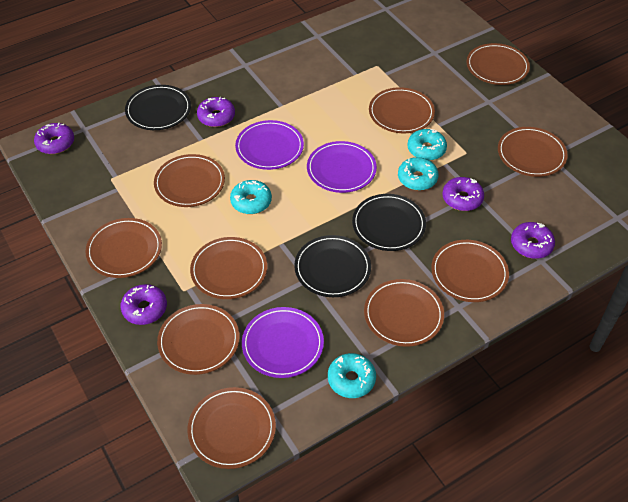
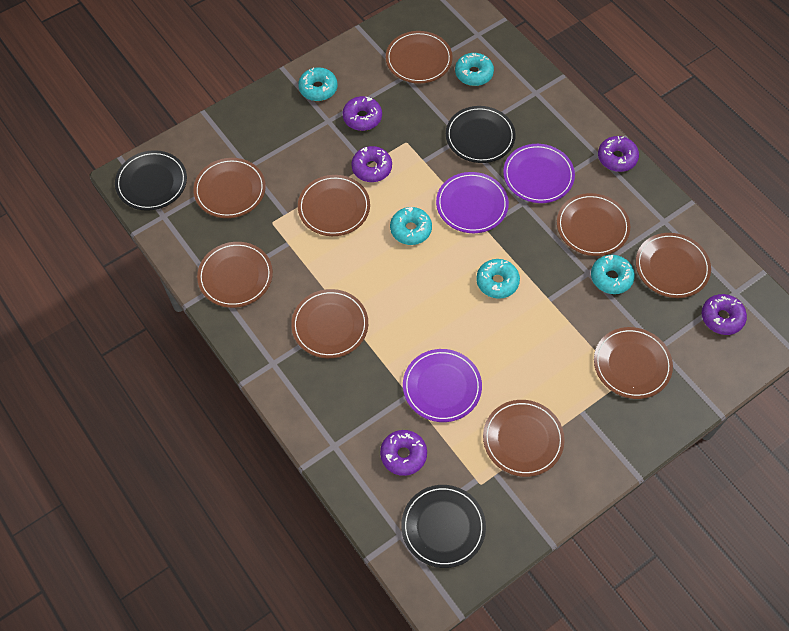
brown plate: 10 -> 9
turquoise donut: 4 -> 5

